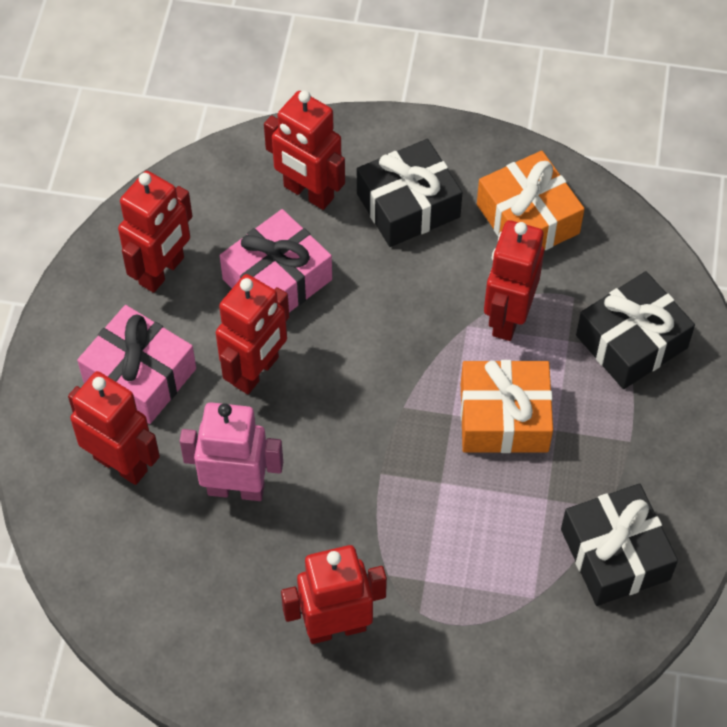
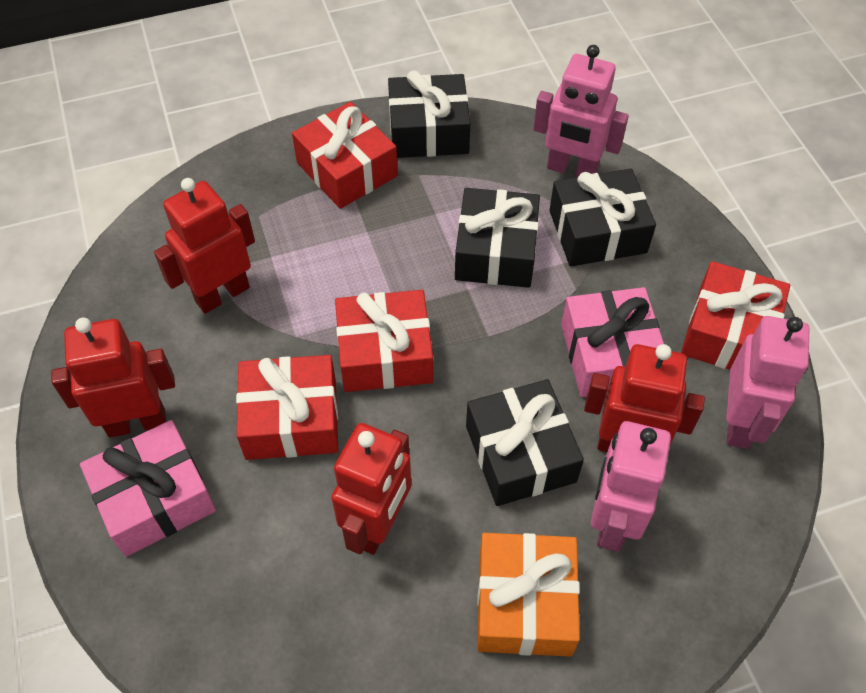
black gift: 3 -> 4
orange gift: 2 -> 1
pink robot: 1 -> 3
red gift: 0 -> 4
red robot: 6 -> 4

